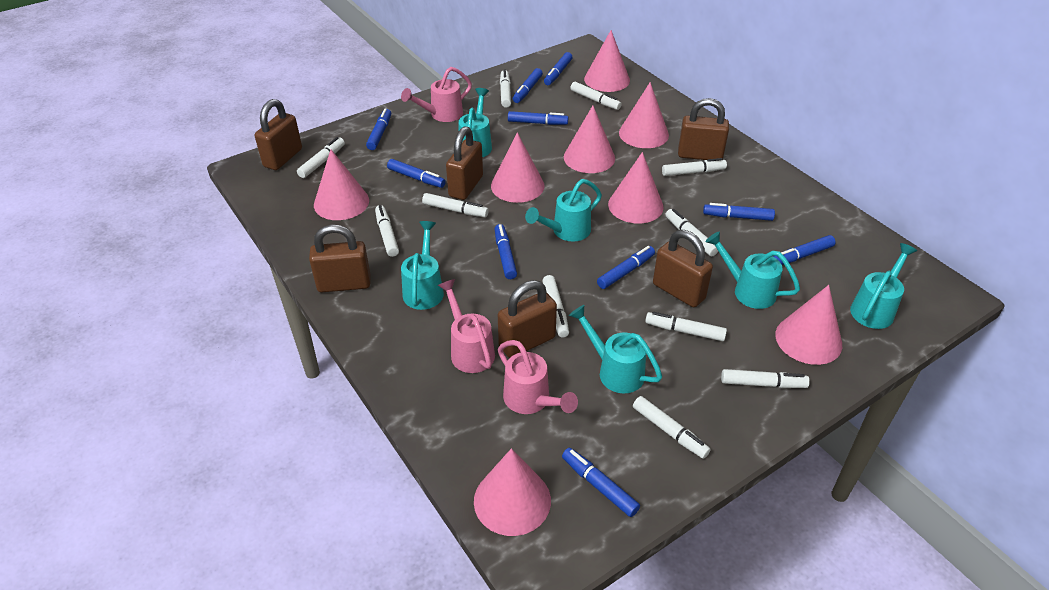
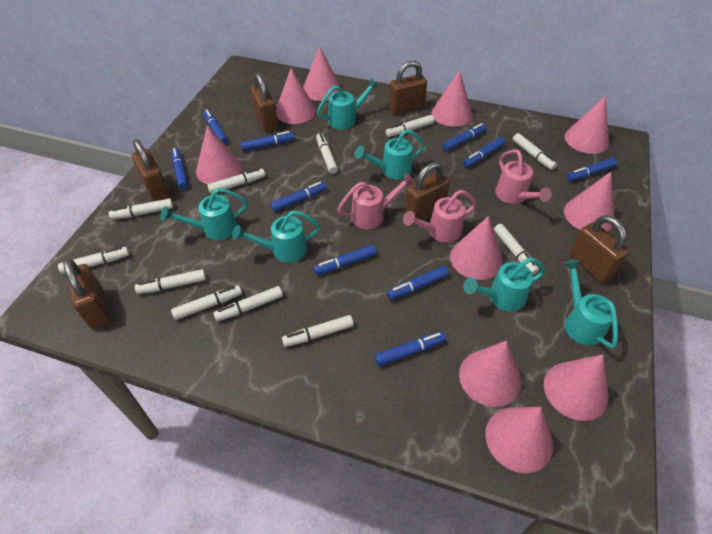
pink cone: 8 -> 10

